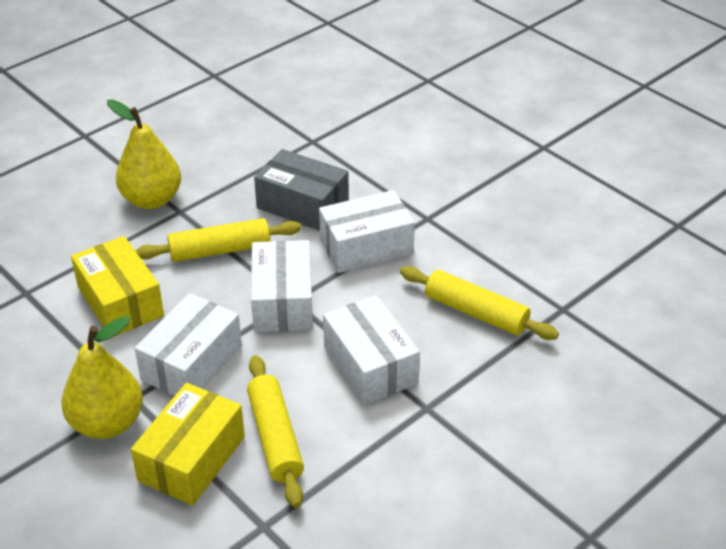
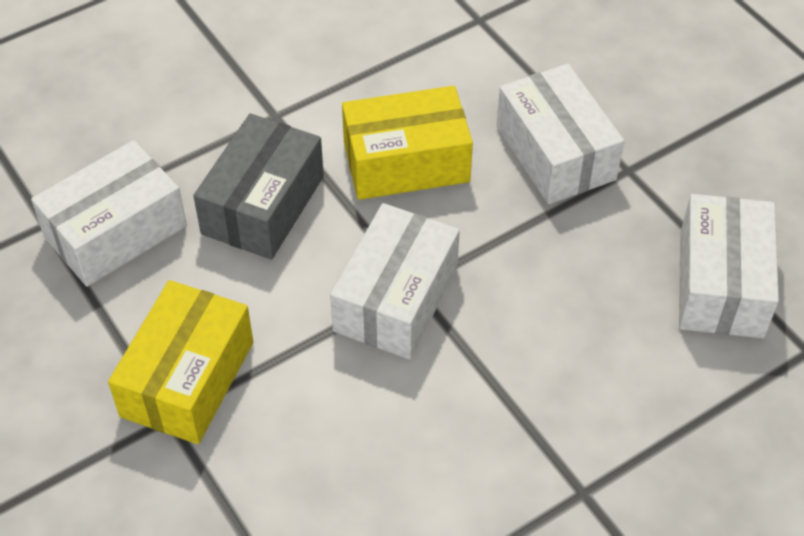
yellow pear: 2 -> 0
yellow rolling pin: 3 -> 0

